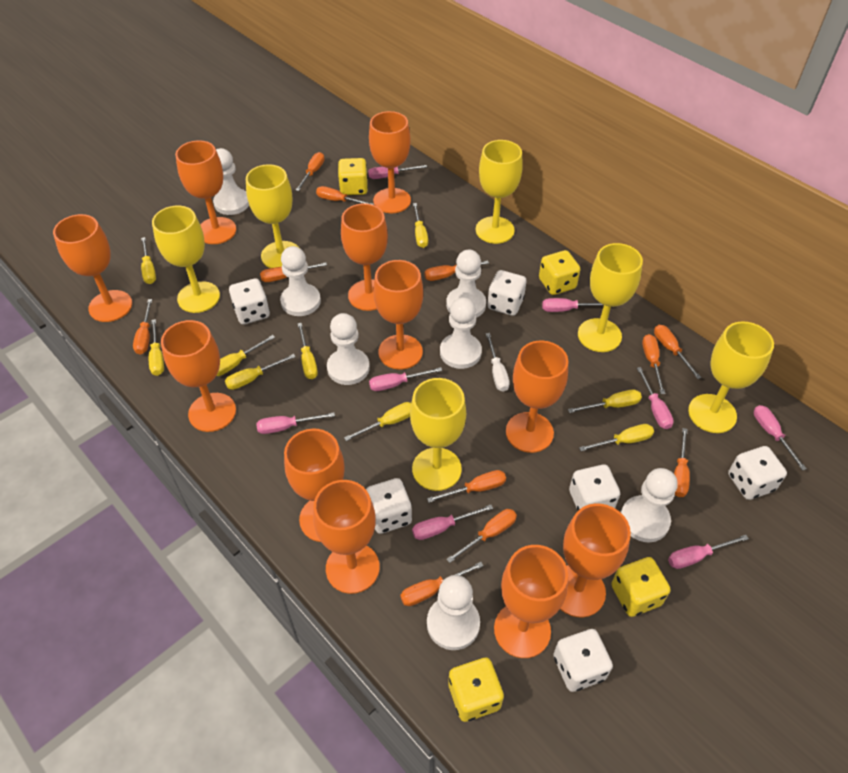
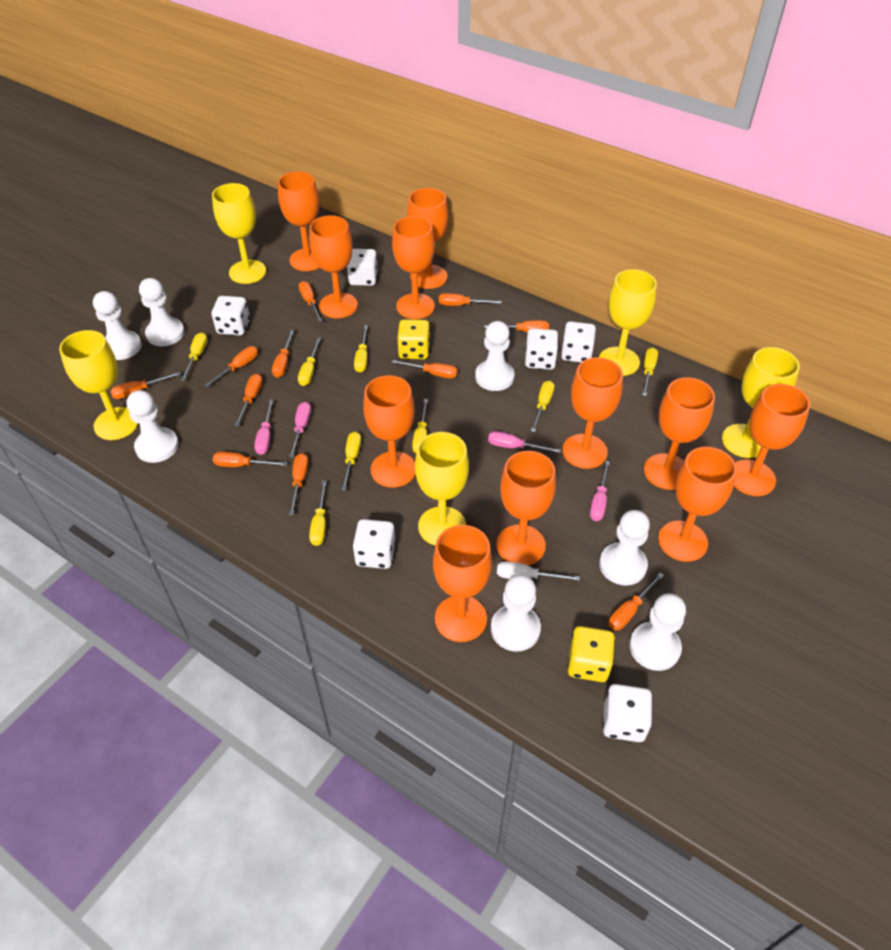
pink screwdriver: 8 -> 4
yellow dice: 4 -> 2
yellow goblet: 6 -> 5
yellow screwdriver: 9 -> 8

